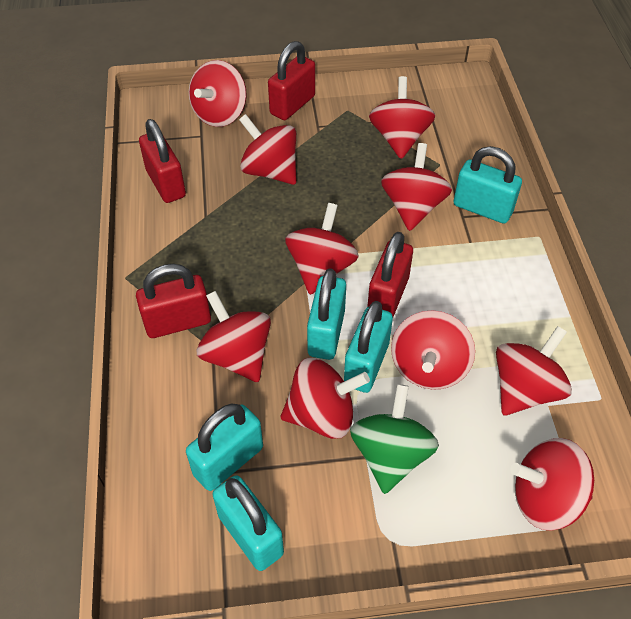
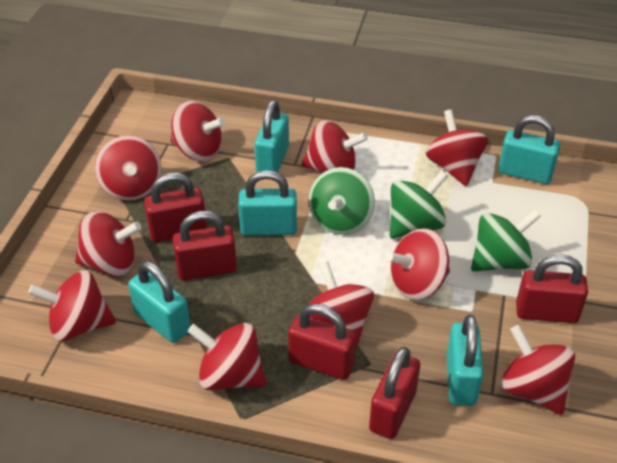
green spinning top: 1 -> 3
red padlock: 4 -> 5

